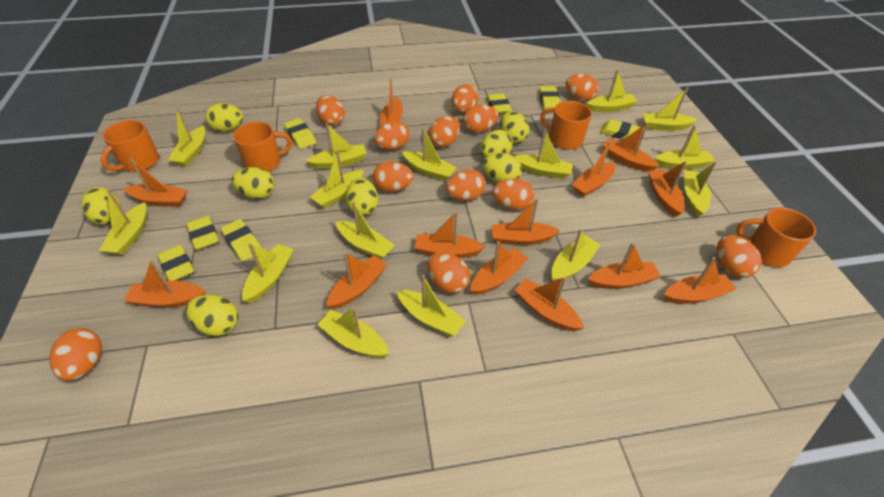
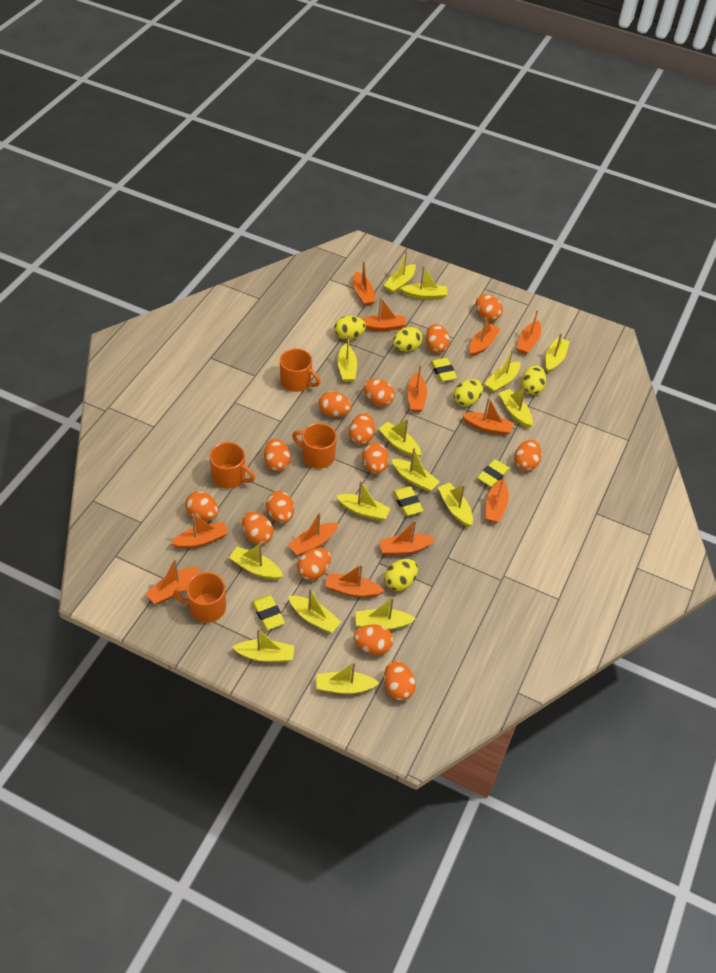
orange boat: 13 -> 12
orange egg: 12 -> 14
yellow egg: 8 -> 5
yellow eraser: 7 -> 4

